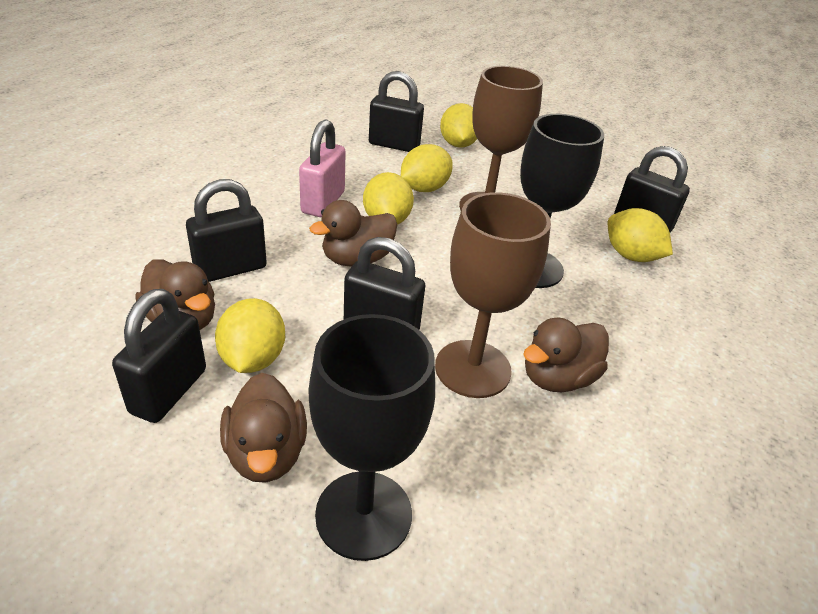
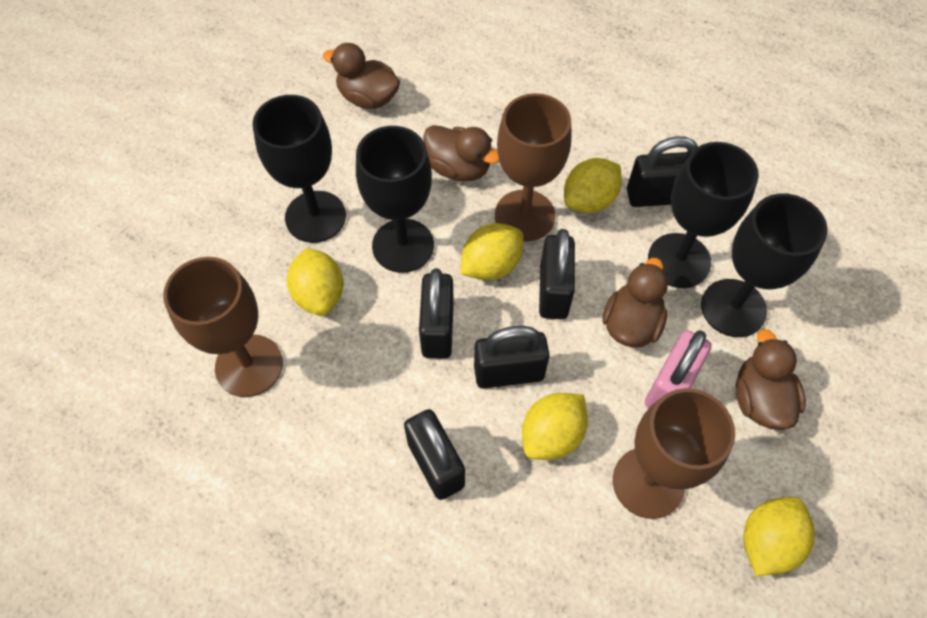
black goblet: 2 -> 4
brown goblet: 2 -> 3

